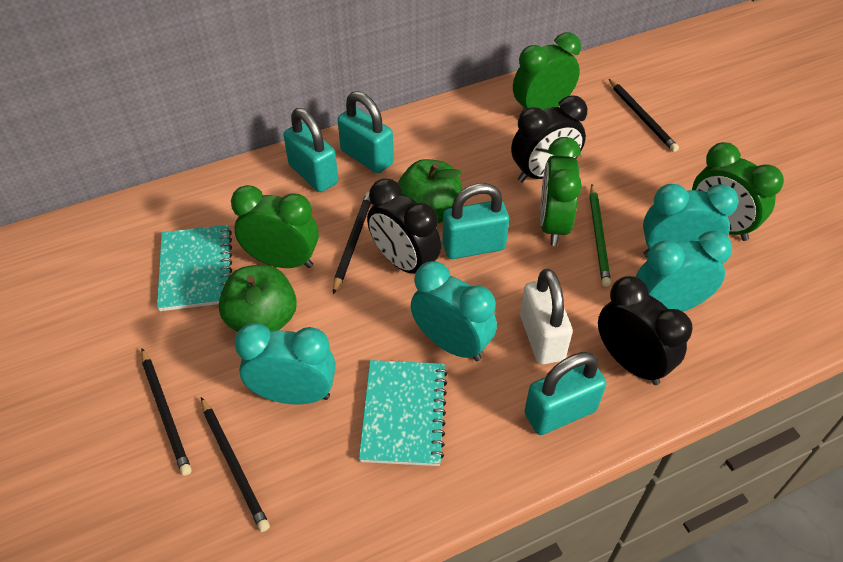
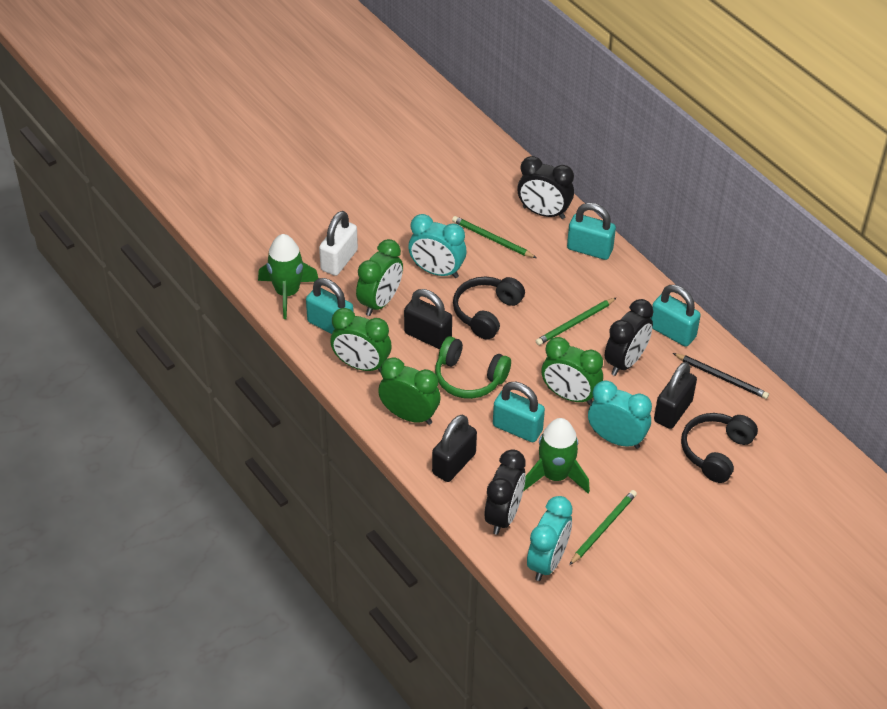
black headphones: 0 -> 2
black padlock: 0 -> 3
black pencil: 4 -> 1
green apple: 2 -> 0
green headphones: 0 -> 1
green pencil: 1 -> 3
green rocket: 0 -> 2
turquoise clock: 4 -> 3
turquoise notebook: 2 -> 0

